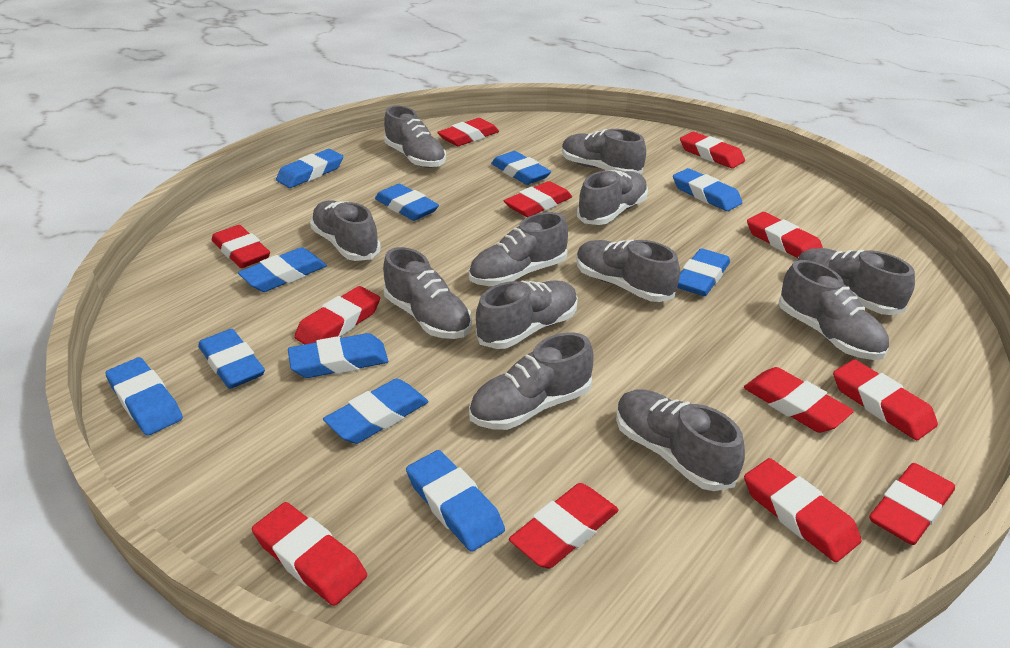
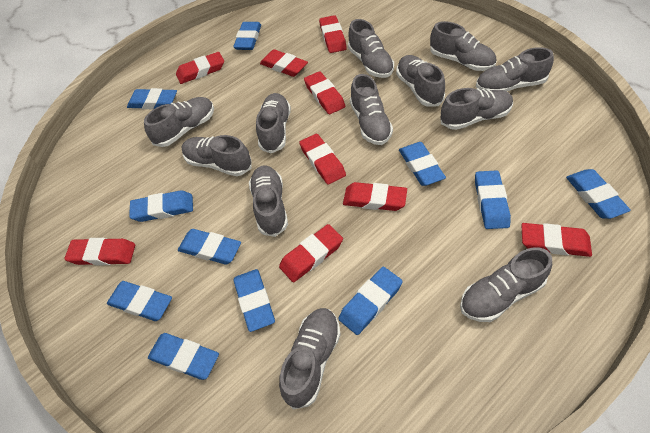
red eraser: 12 -> 9

